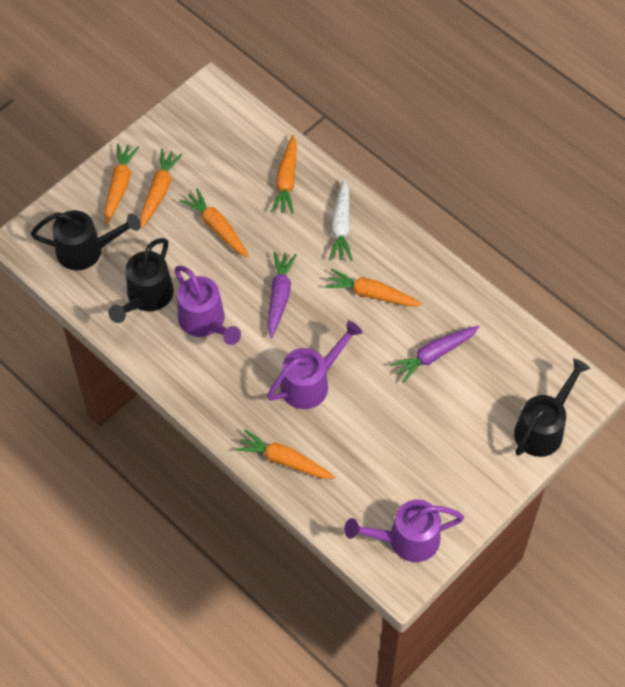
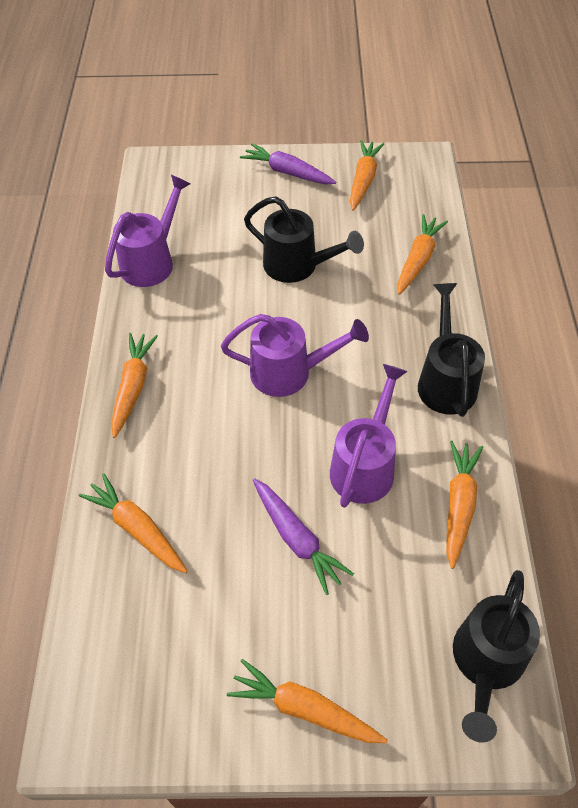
white carrot: 1 -> 0

